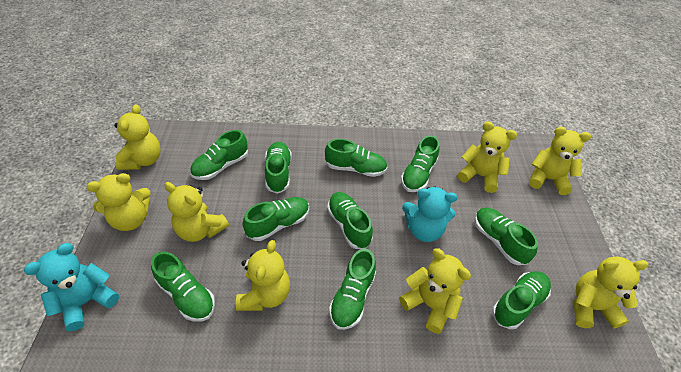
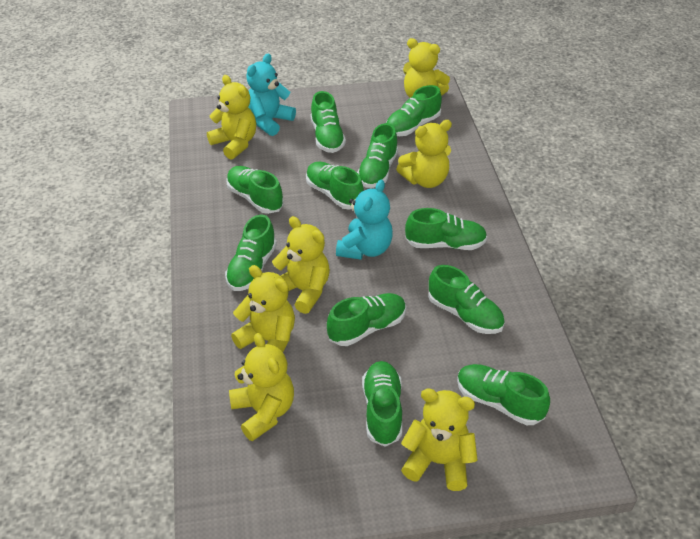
green shoe: 10 -> 11
yellow teddy bear: 8 -> 7

